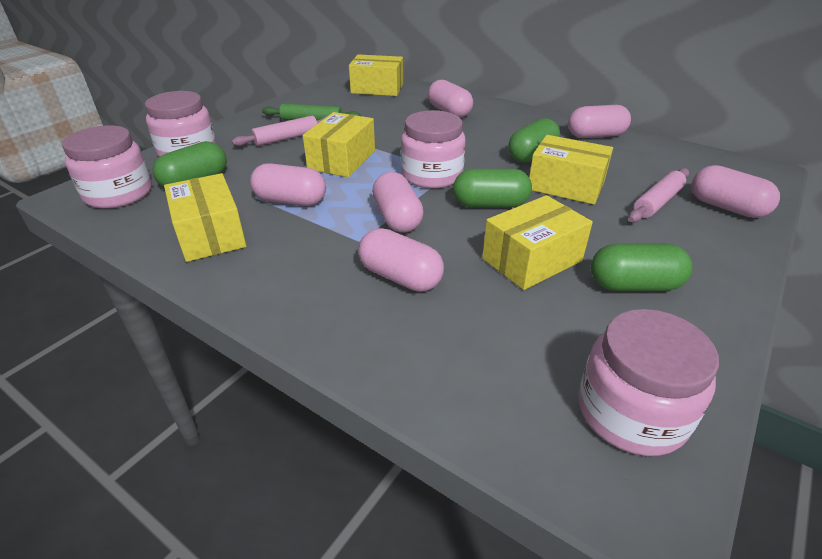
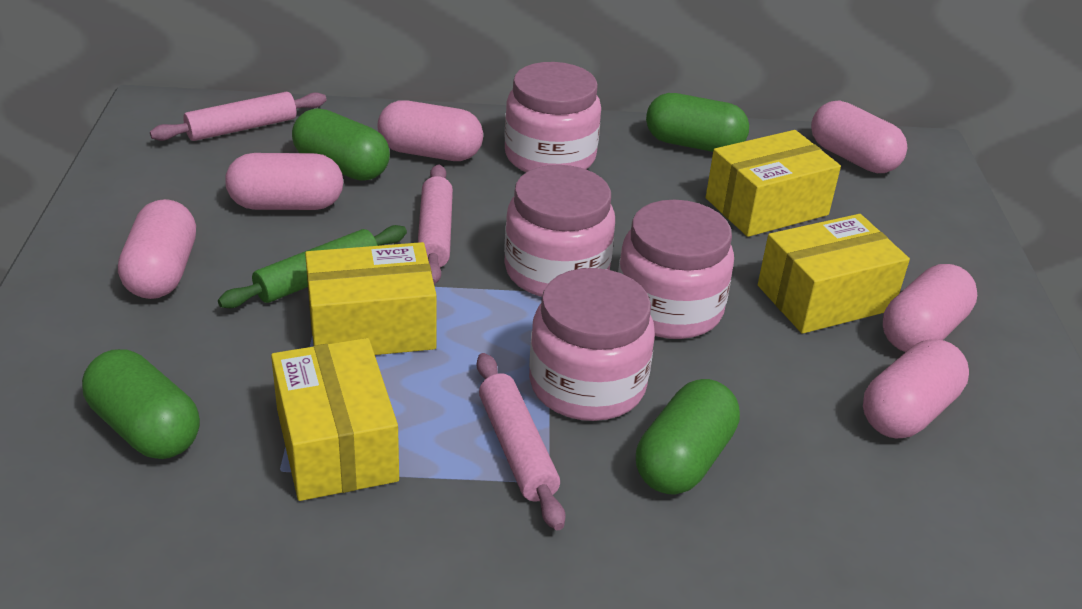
pink rolling pin: 2 -> 3
yellow box: 5 -> 4

